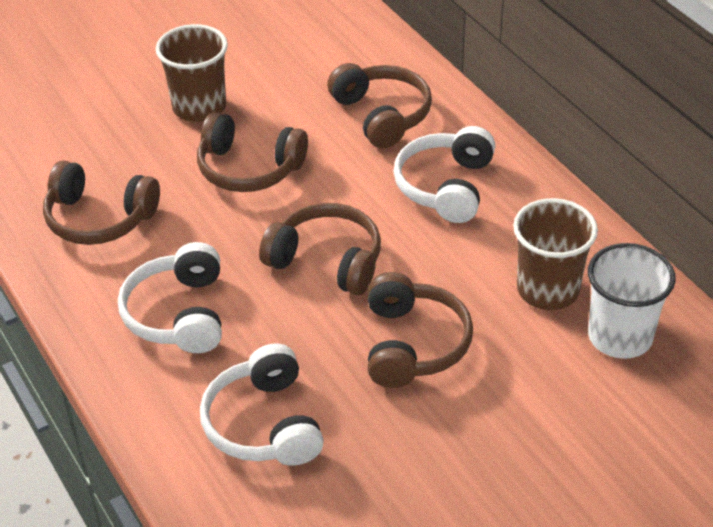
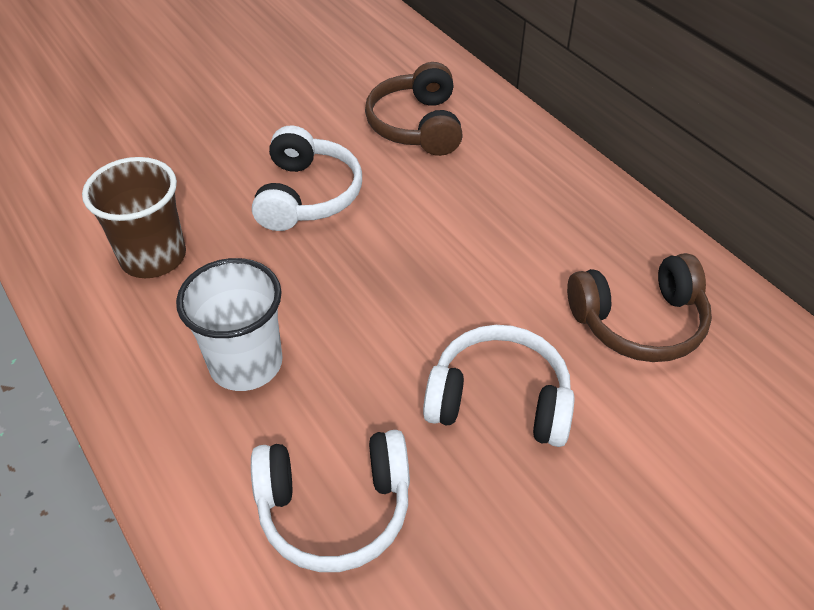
brown cup: 2 -> 1
brown headphones: 5 -> 2

